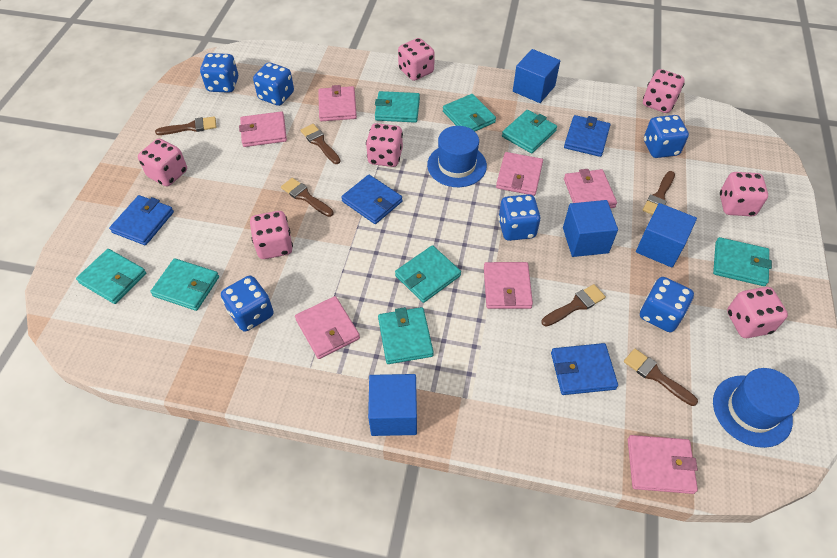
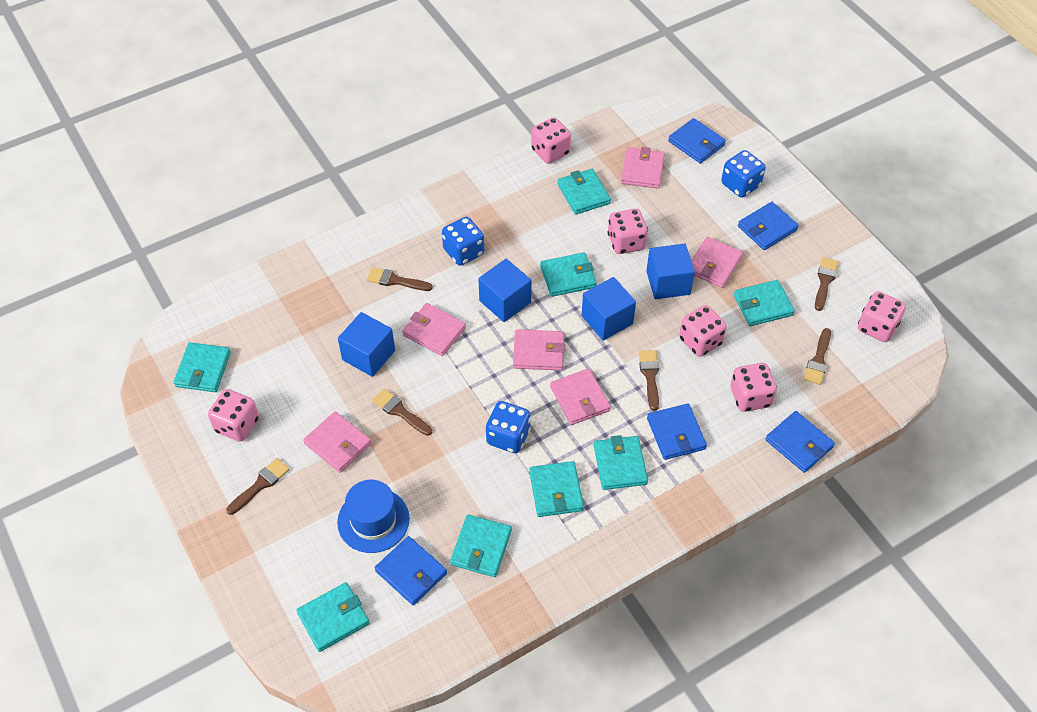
blue dice: 6 -> 3
blue hat: 2 -> 1
blue wallet: 4 -> 5
pink dice: 7 -> 6
pink wallet: 7 -> 6

